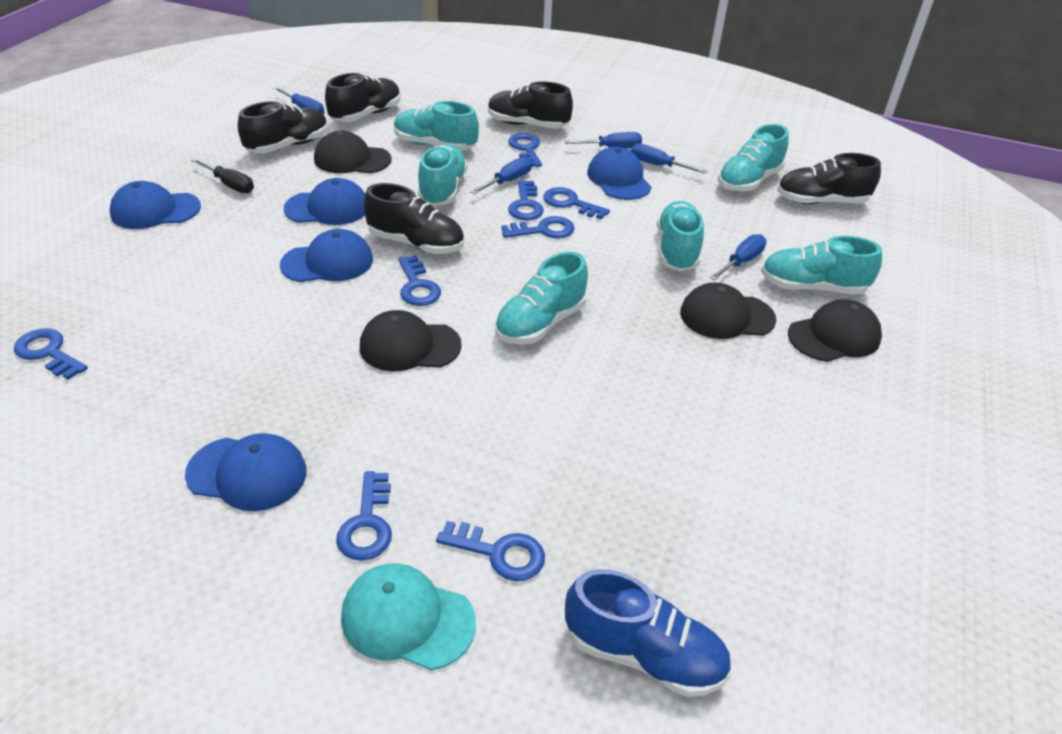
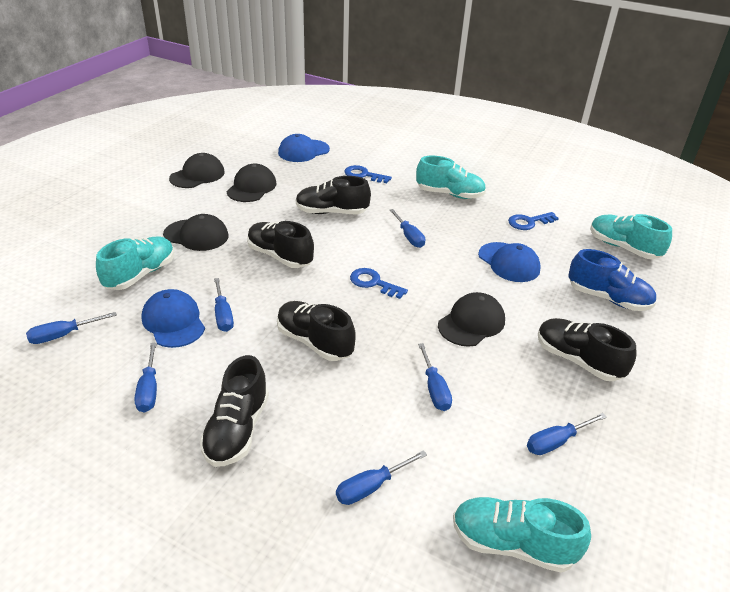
black screwdriver: 1 -> 0
blue cap: 5 -> 3
blue key: 8 -> 3
blue screwdriver: 5 -> 7
turquoise cap: 1 -> 0
turquoise shoe: 6 -> 4

